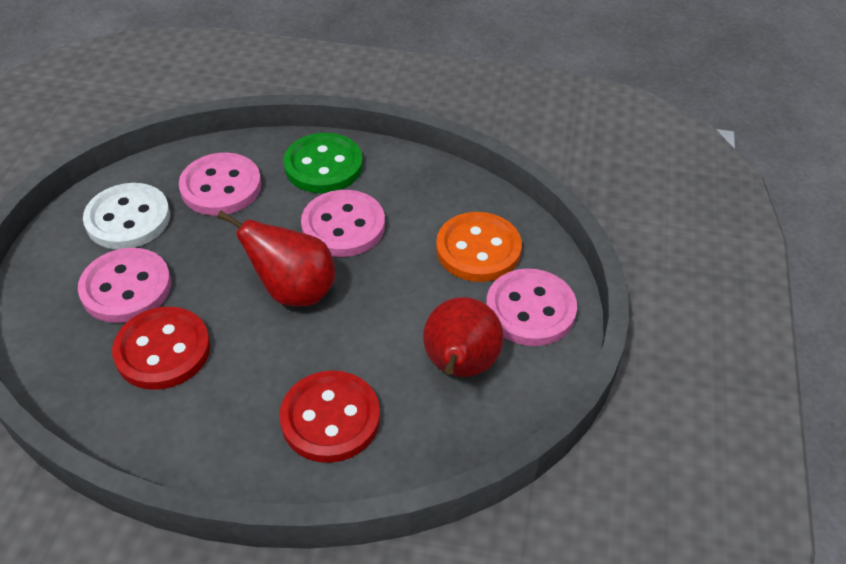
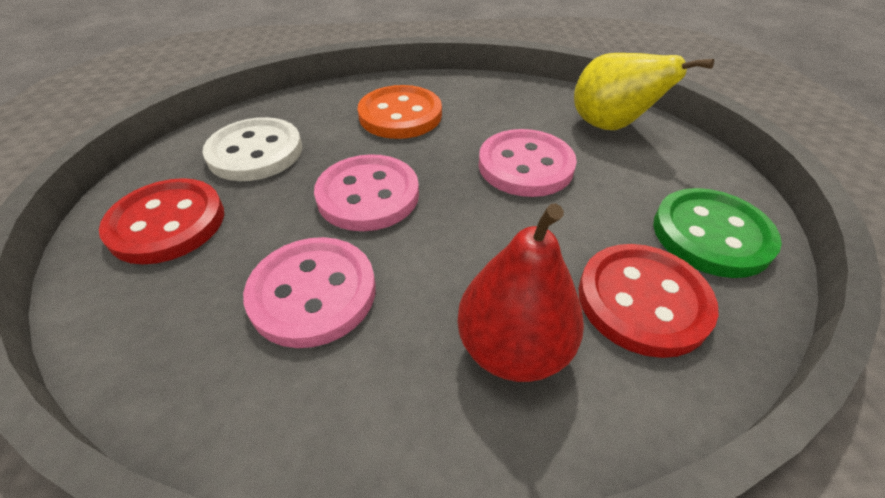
pink button: 4 -> 3
red pear: 2 -> 1
yellow pear: 0 -> 1

